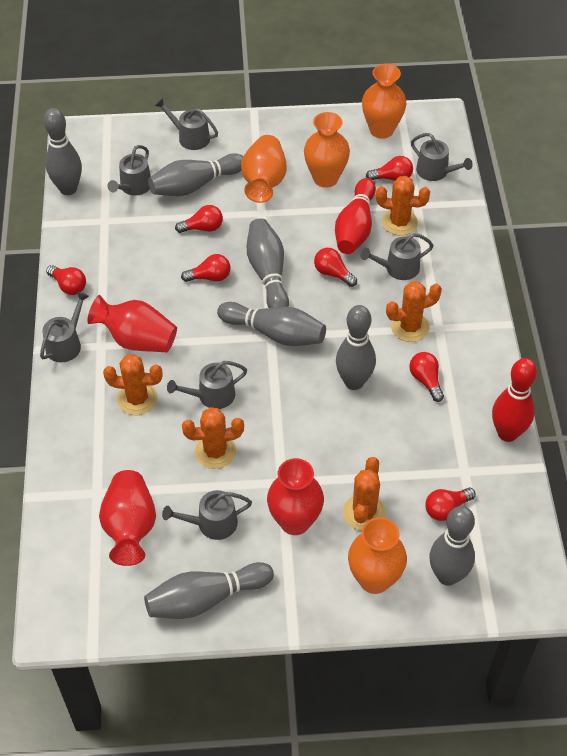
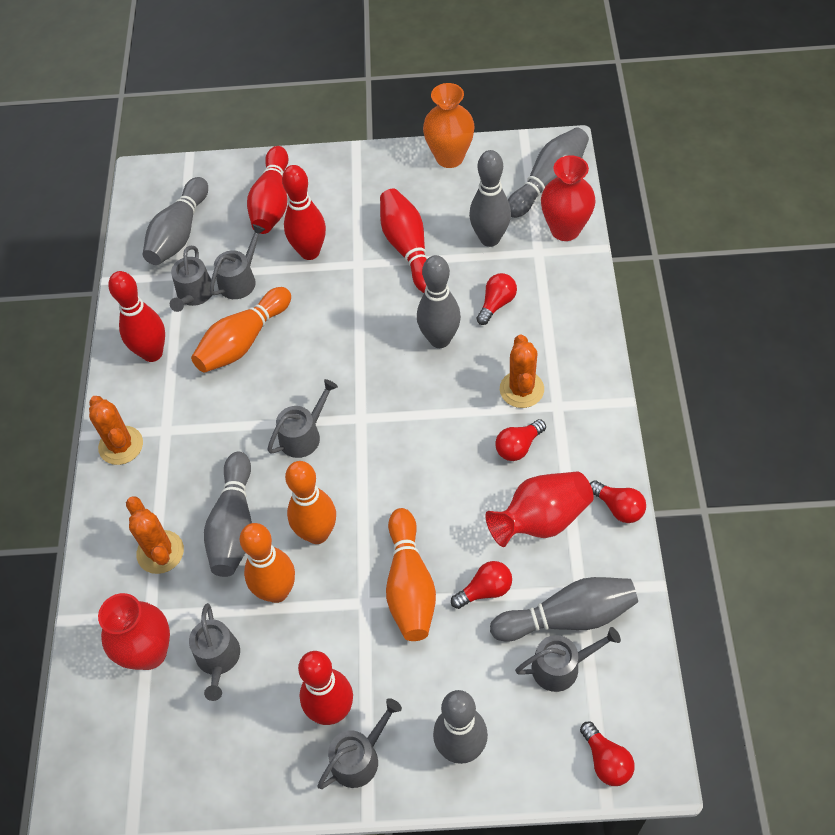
grey watering can: 7 -> 6
orange bowling pin: 0 -> 4
orange cactus: 5 -> 3
orange vase: 4 -> 1
red bowling pin: 2 -> 5
red light bulb: 7 -> 5

